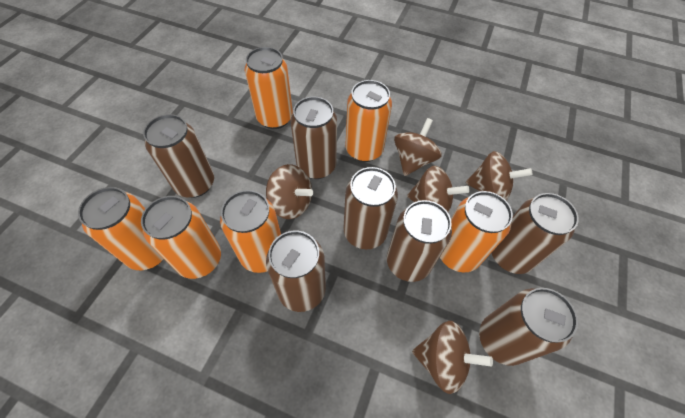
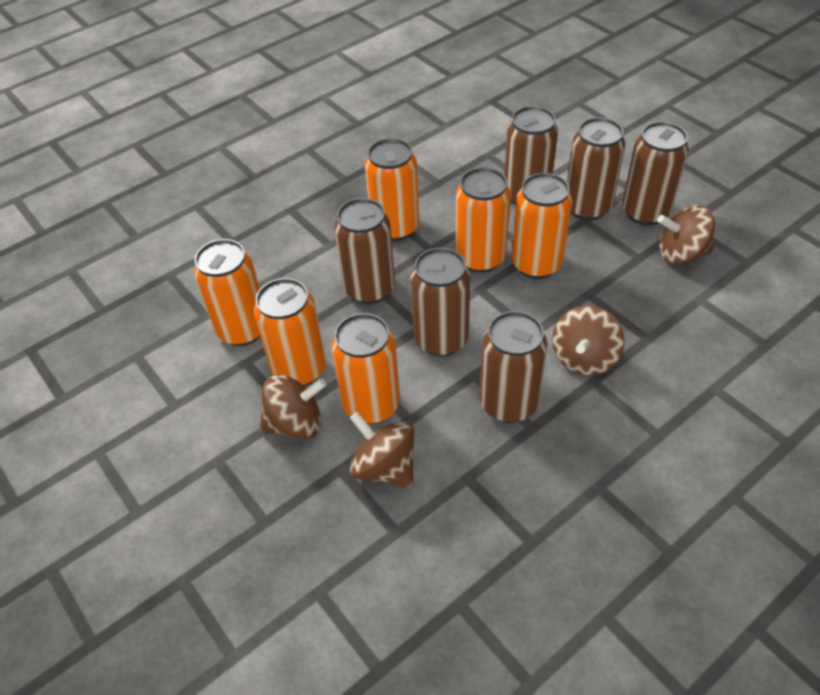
brown can: 7 -> 6
brown spinning top: 5 -> 4

